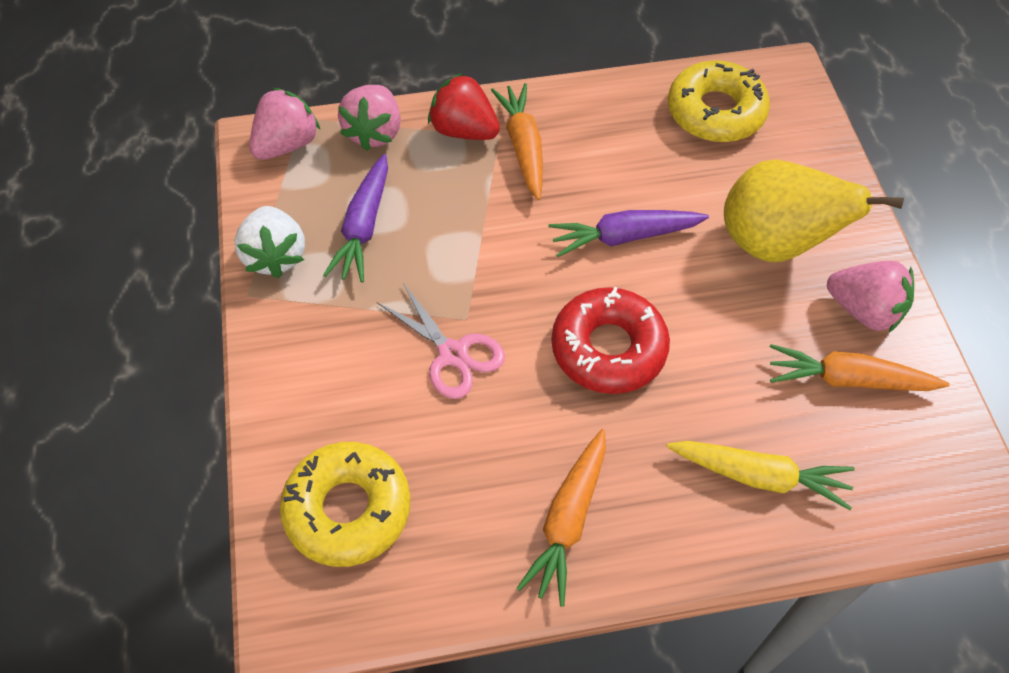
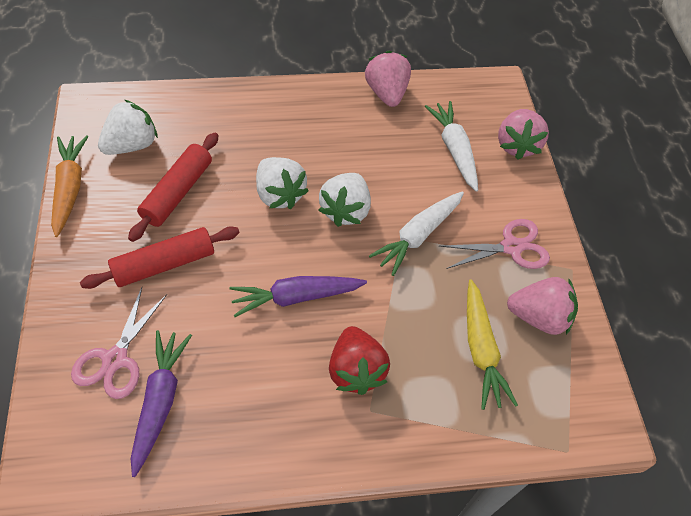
orange carrot: 3 -> 1
pink scissors: 1 -> 2
red donut: 1 -> 0
red rolling pin: 0 -> 2
white carrot: 0 -> 2
white strawberry: 1 -> 3
yellow donut: 2 -> 0
yellow pear: 1 -> 0

